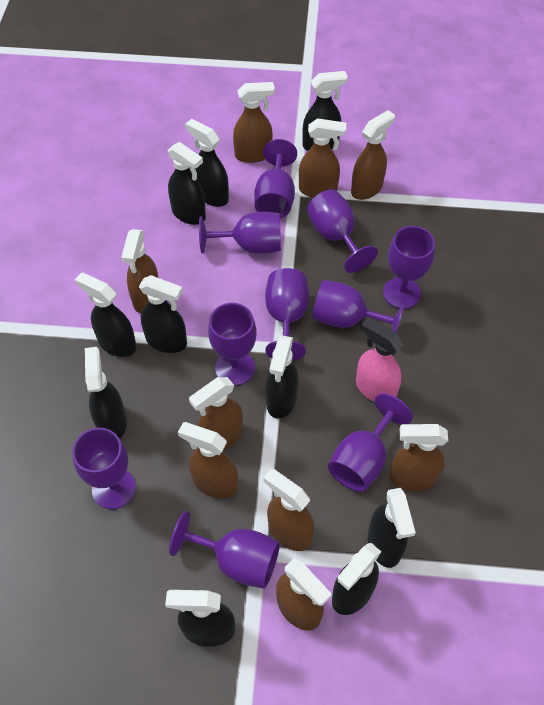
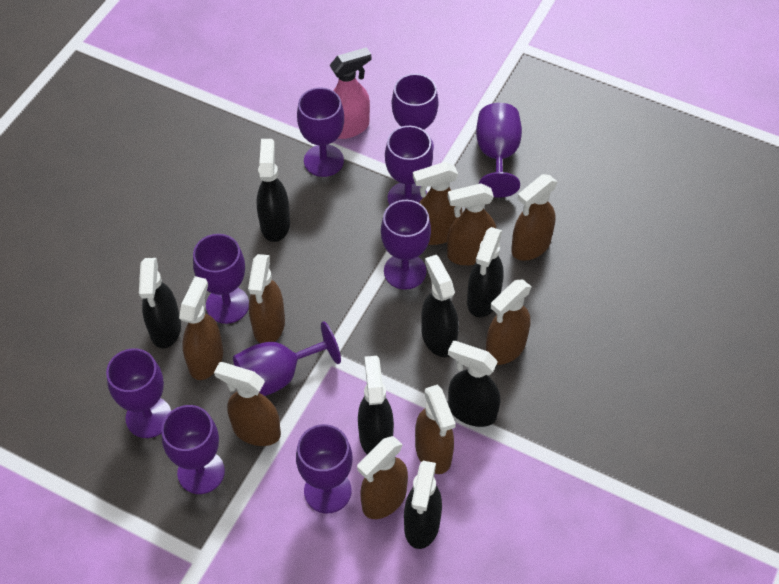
black spray bottle: 10 -> 7

